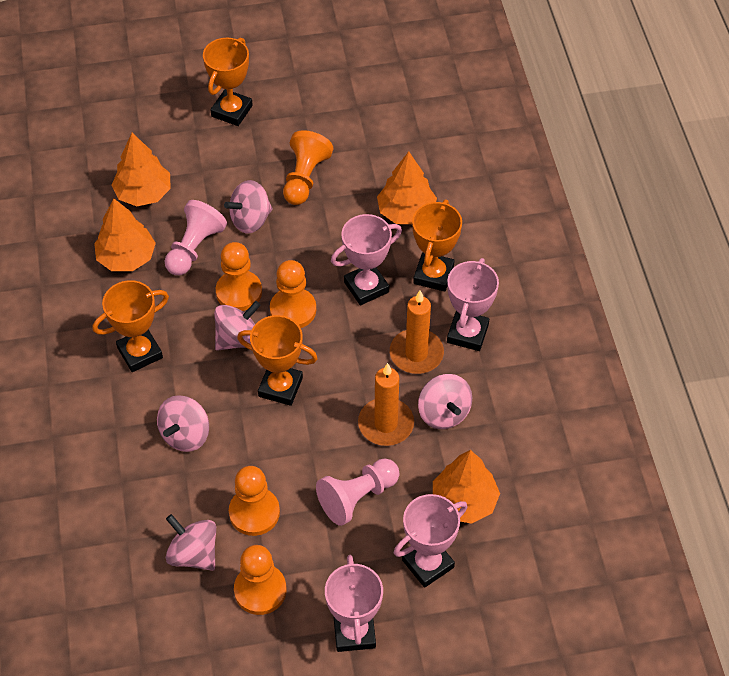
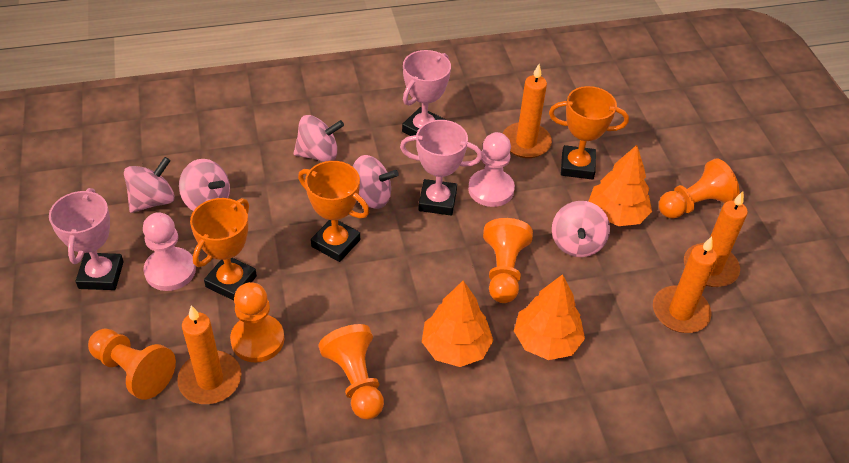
orange candle: 2 -> 4
orange tree: 4 -> 3
orange trophy: 4 -> 3
pink trophy: 4 -> 3

